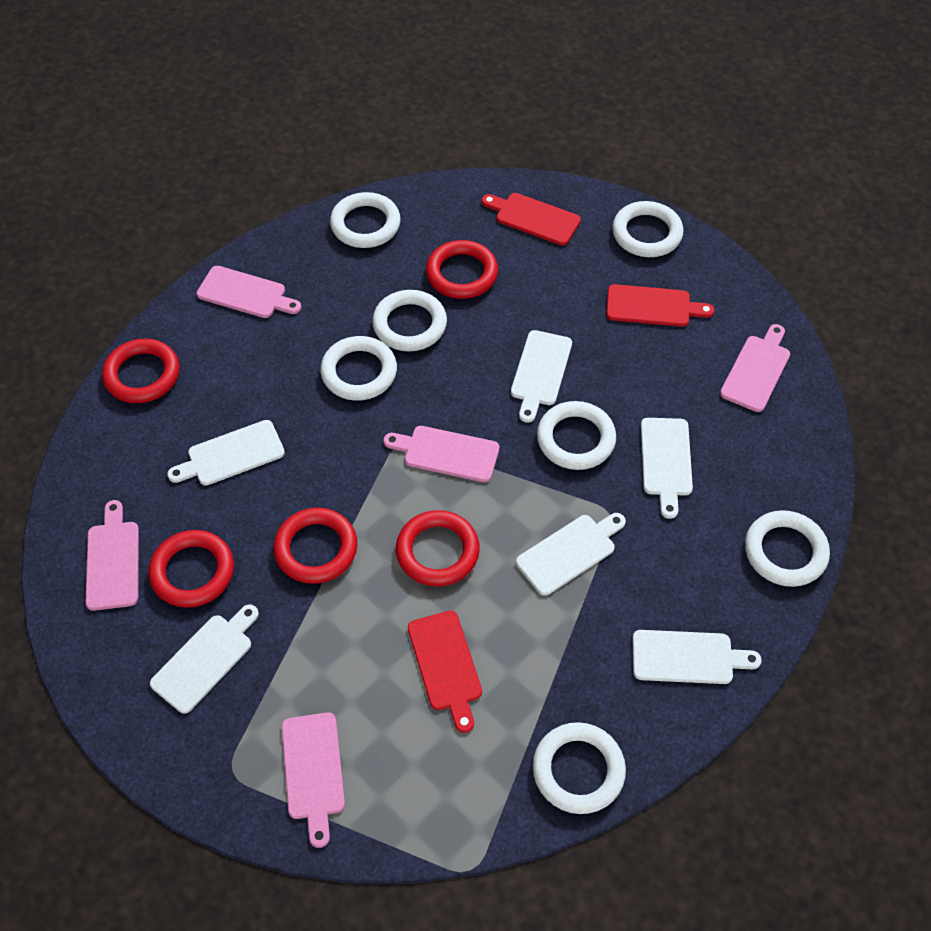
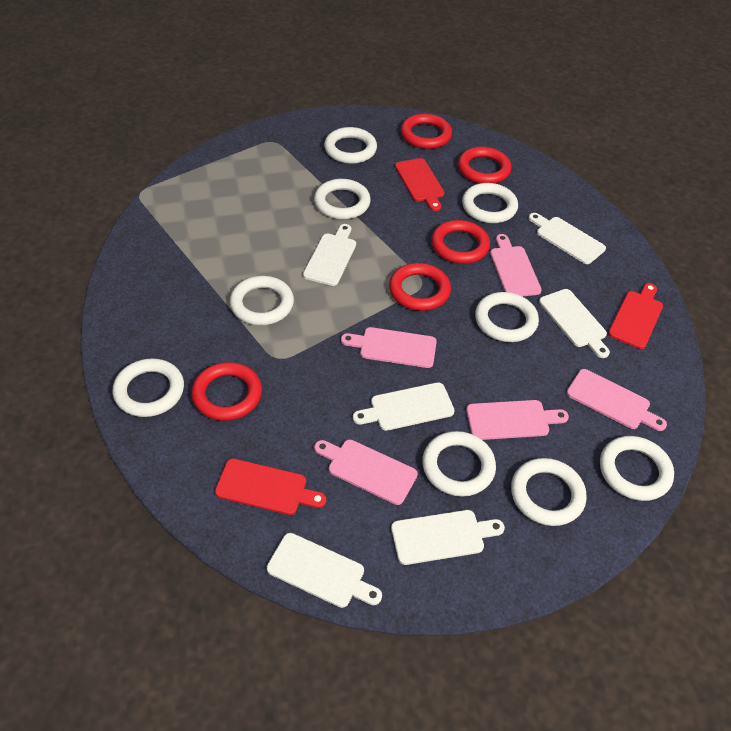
white ring: 7 -> 9

